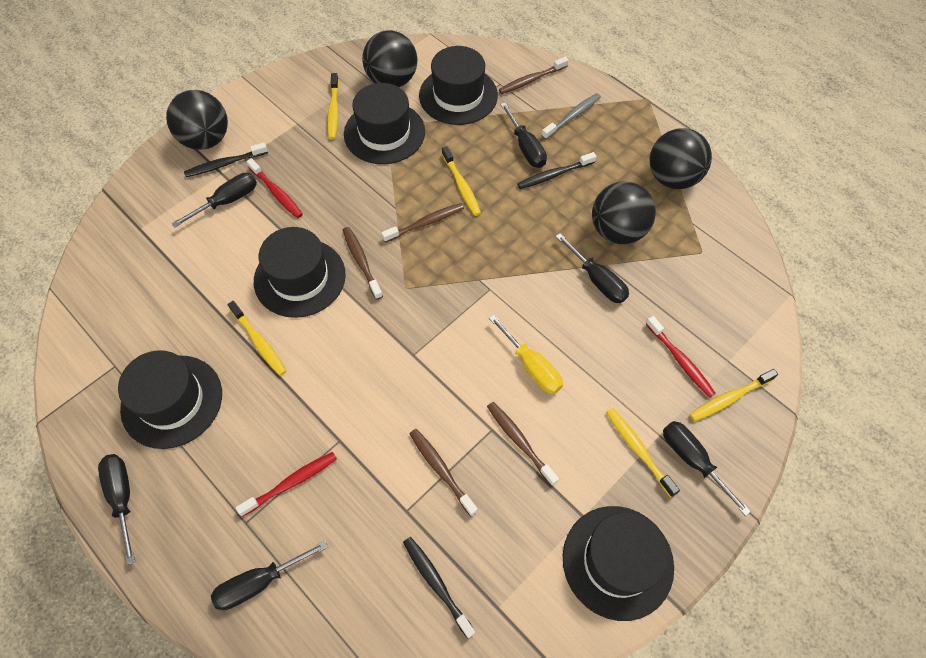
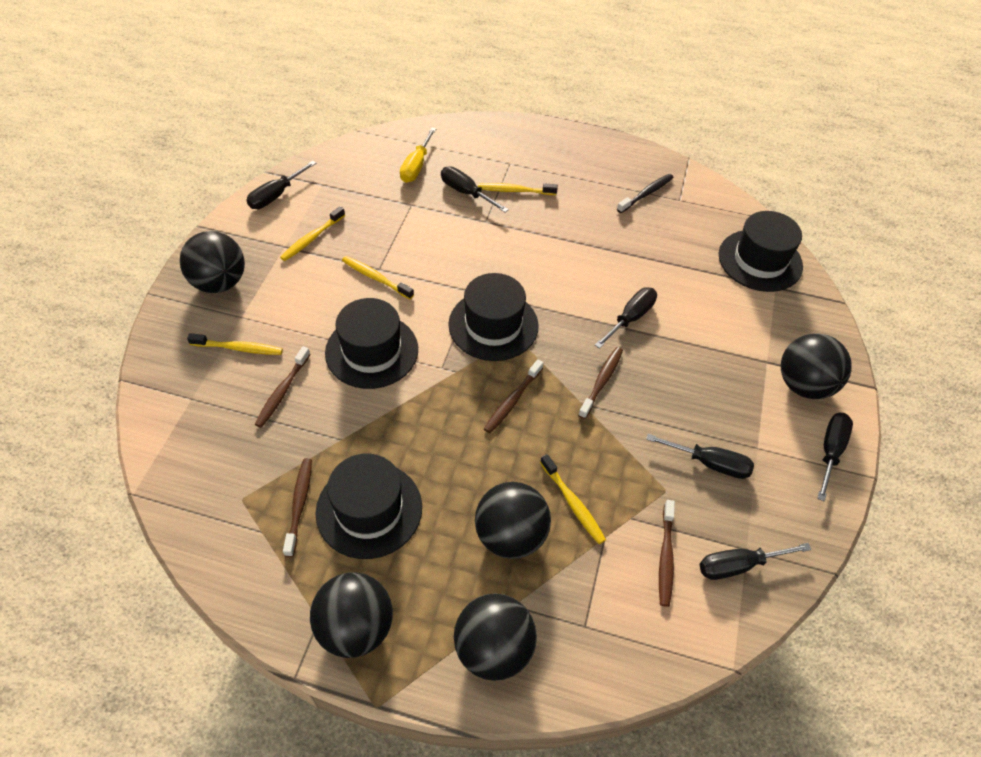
black ball: 4 -> 5
black hat: 5 -> 4
black toothbrush: 3 -> 1
grey toothbrush: 1 -> 0
red toothbrush: 3 -> 0

